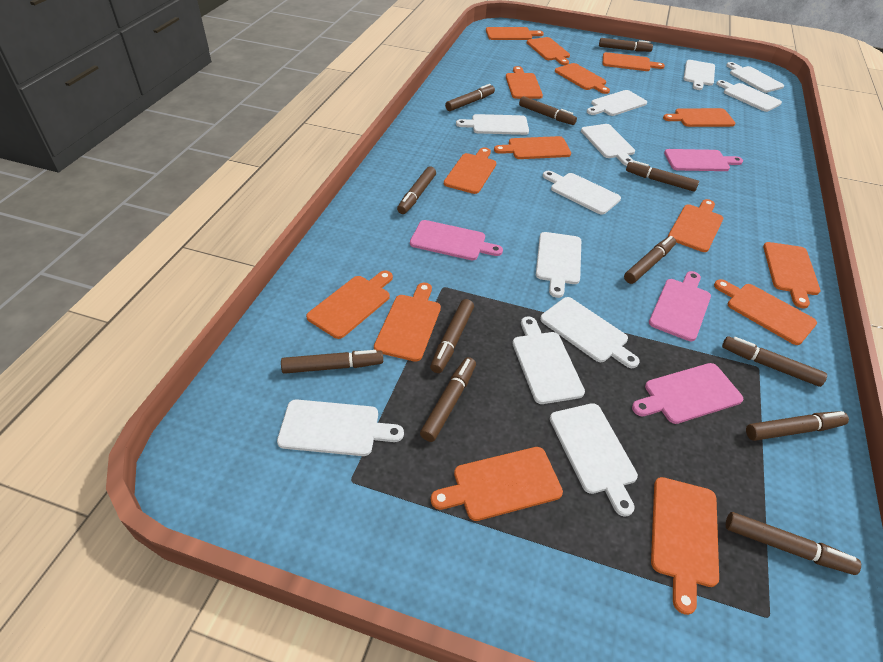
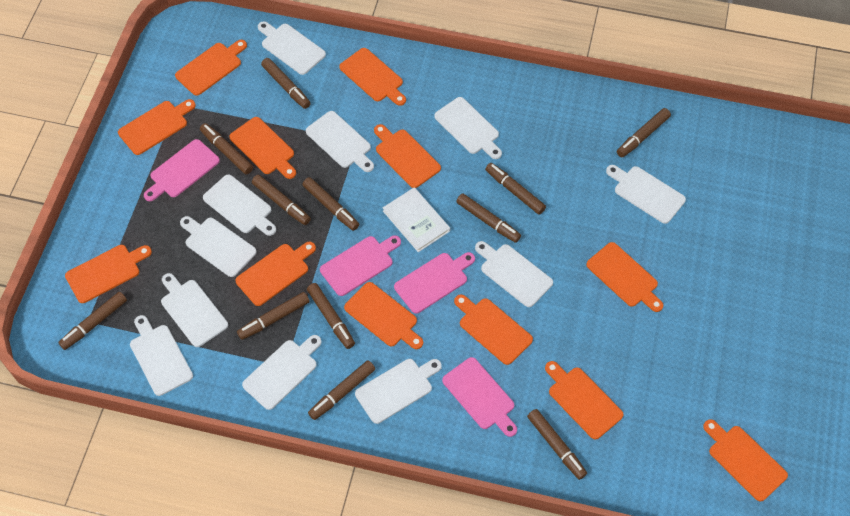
orange cutting board: 15 -> 12
white book: 0 -> 1
white cutting board: 12 -> 11

